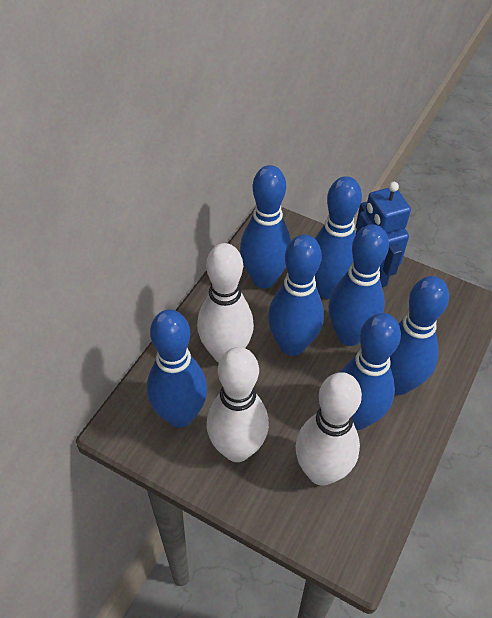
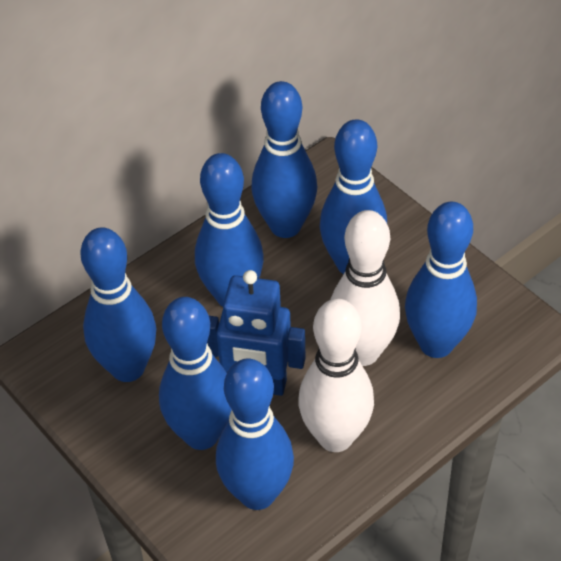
white bowling pin: 3 -> 2

